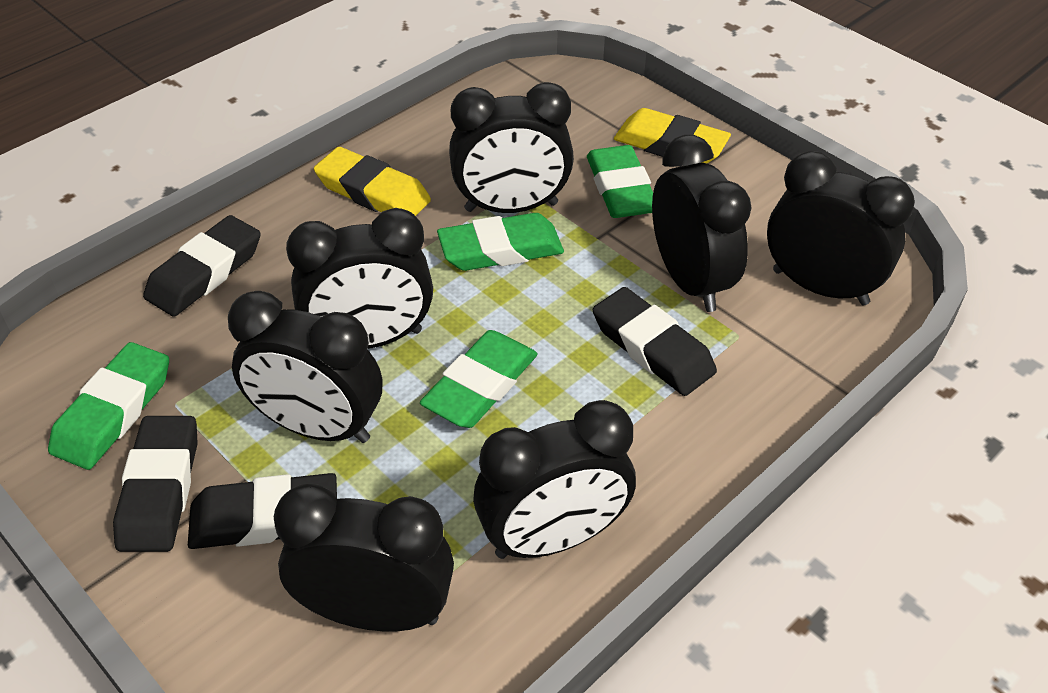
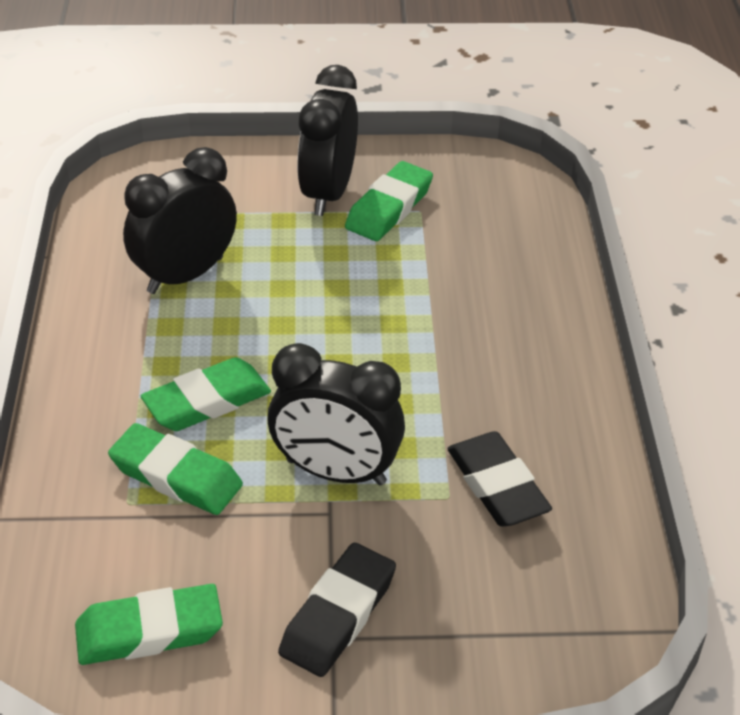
black clock: 7 -> 3
black eraser: 4 -> 2
yellow eraser: 2 -> 0

